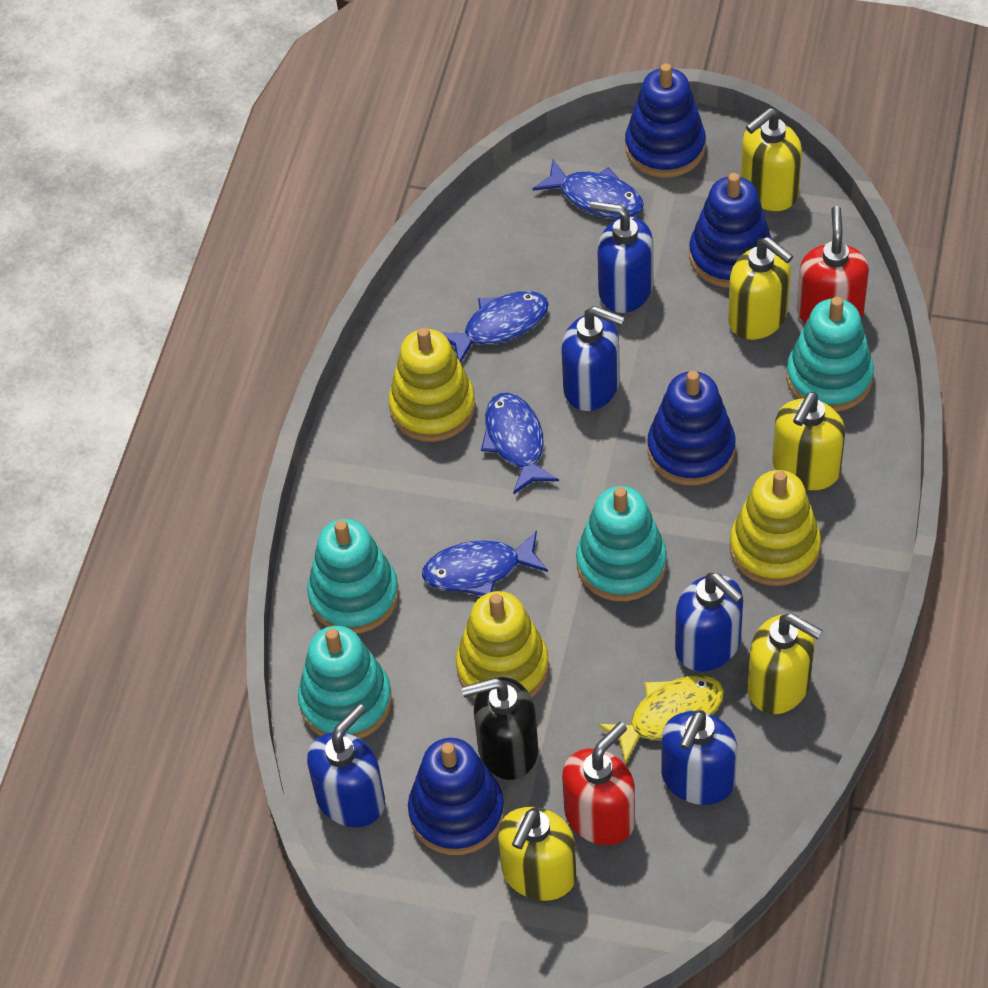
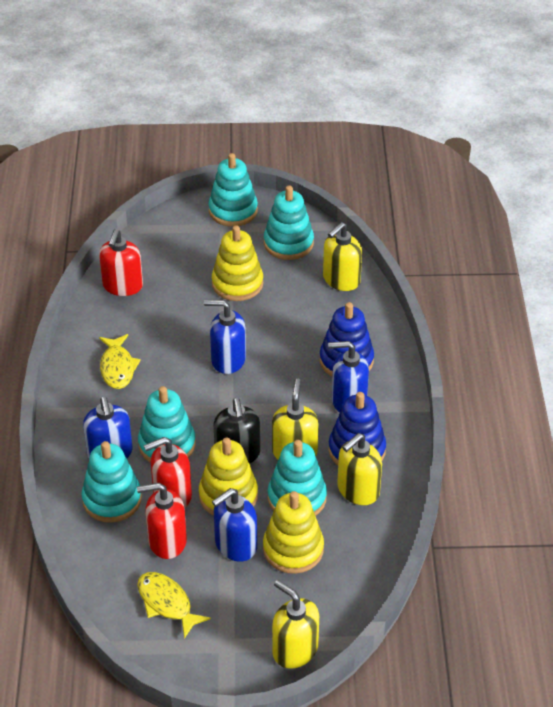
blue fish: 4 -> 0
blue soap dispenser: 5 -> 4
blue stacking toy: 4 -> 2
red soap dispenser: 2 -> 3
turquoise stacking toy: 4 -> 5
yellow fish: 1 -> 2
yellow soap dispenser: 5 -> 4

